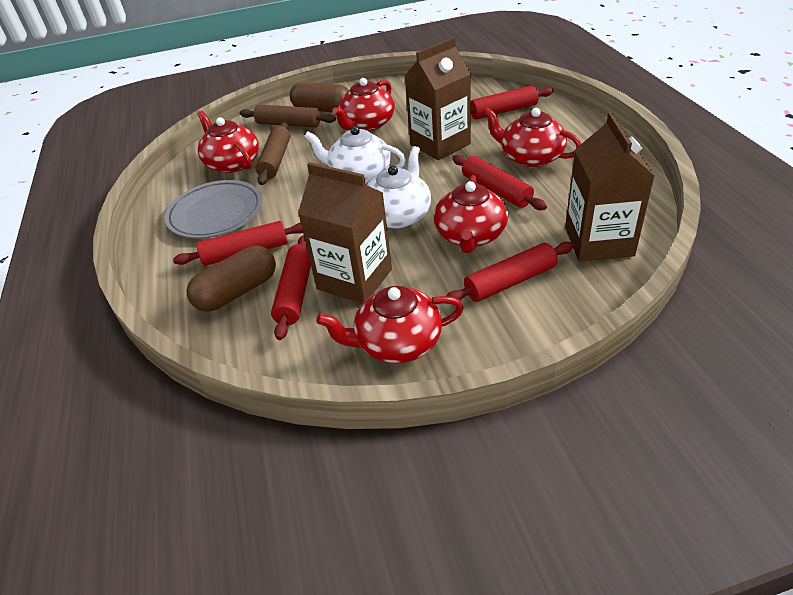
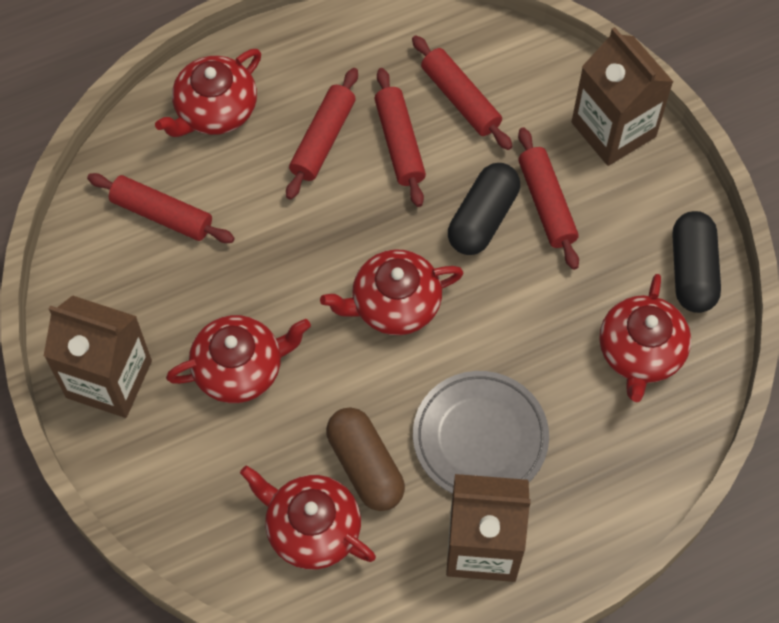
black capsule: 0 -> 2
brown capsule: 2 -> 1
brown rolling pin: 2 -> 0
white teapot: 2 -> 0

